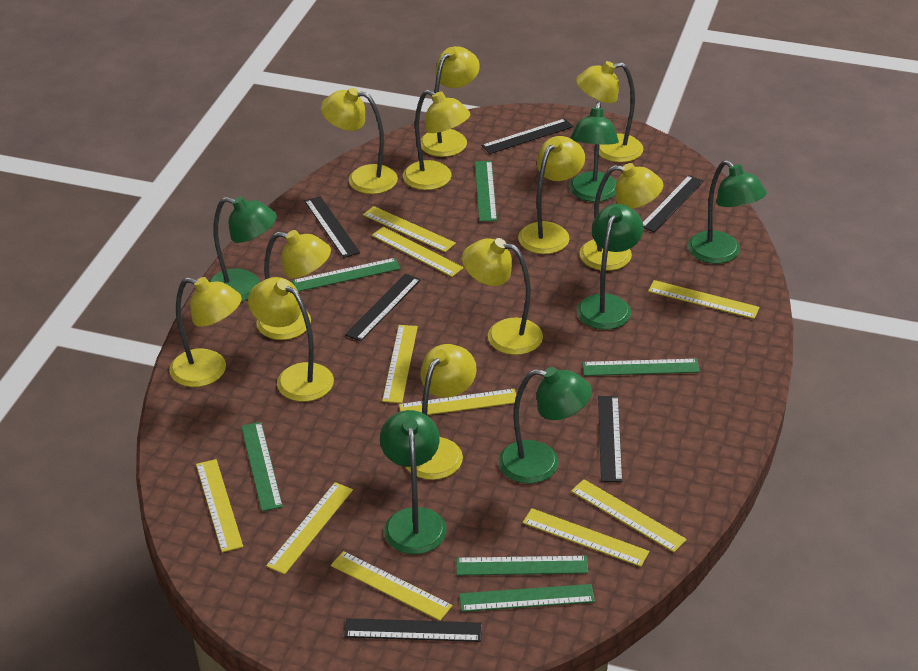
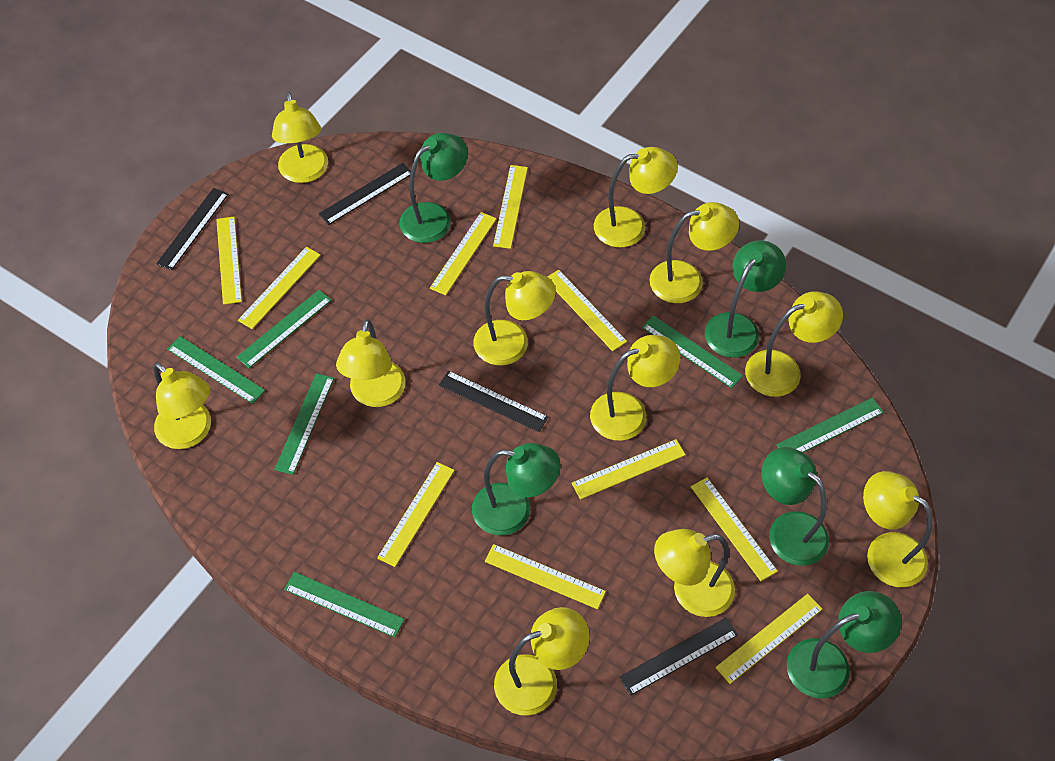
black ruler: 6 -> 4
green lamp: 6 -> 5

